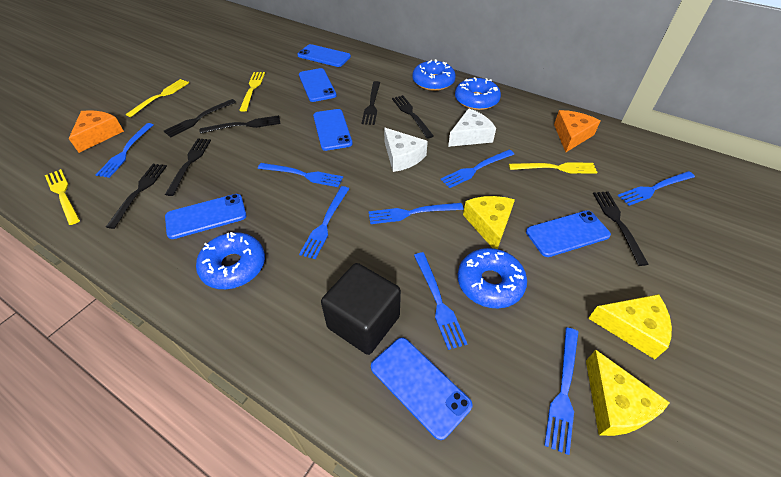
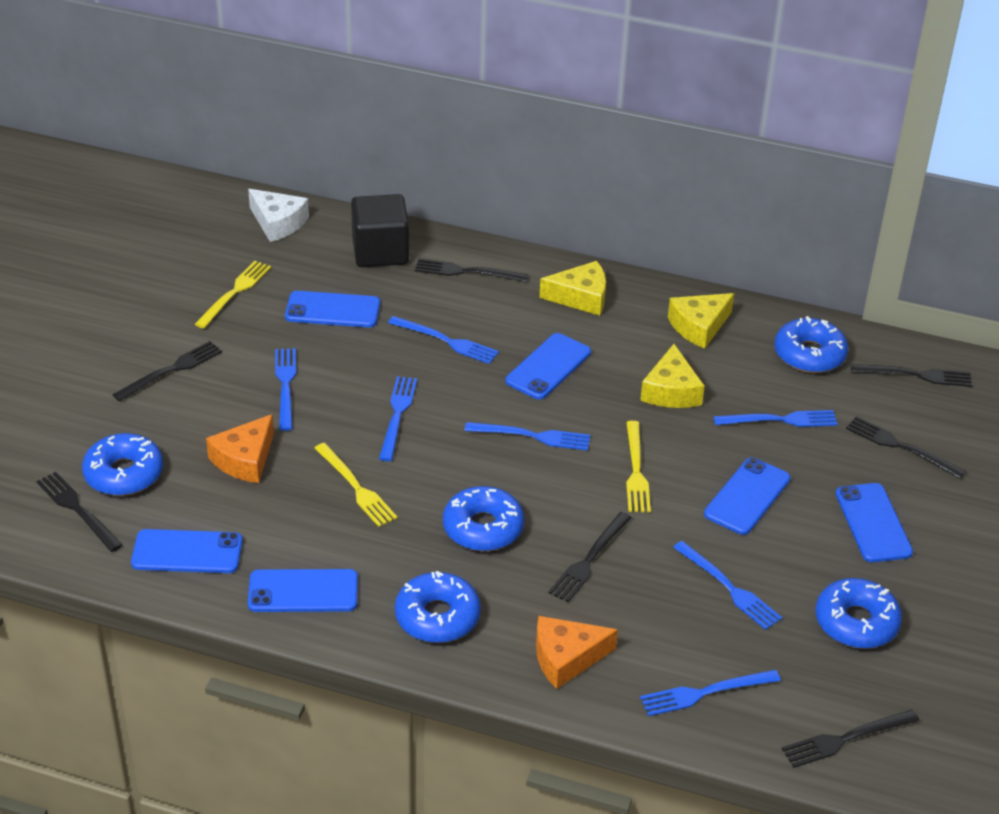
blue donut: 4 -> 5
blue fork: 8 -> 7
white cheese: 2 -> 1
yellow fork: 4 -> 3

